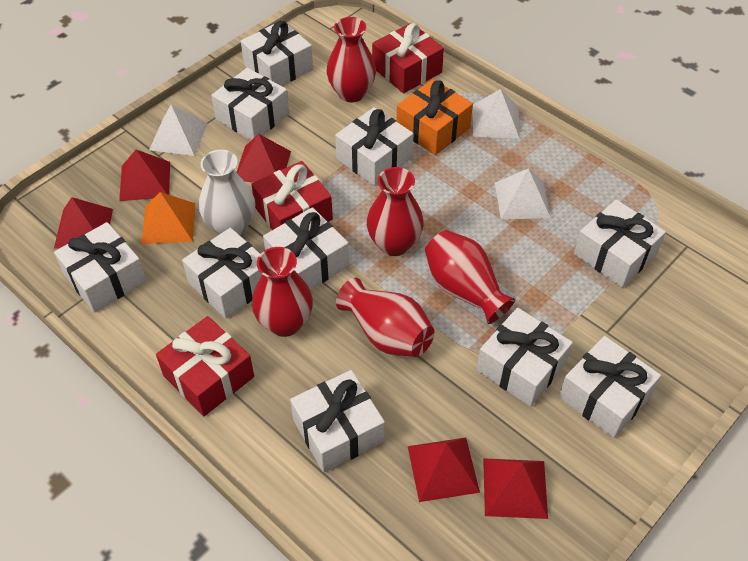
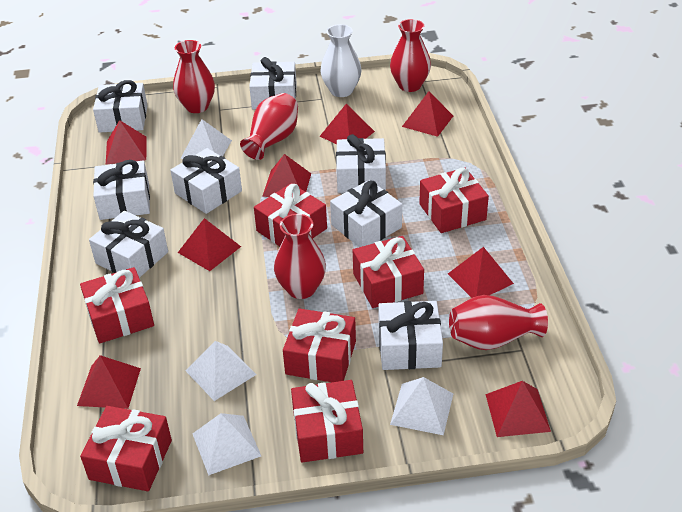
orange gift: 1 -> 0
orange pyramid: 1 -> 0
red gift: 3 -> 7
red pyramid: 5 -> 8
white gift: 10 -> 8
white pyramid: 3 -> 4

